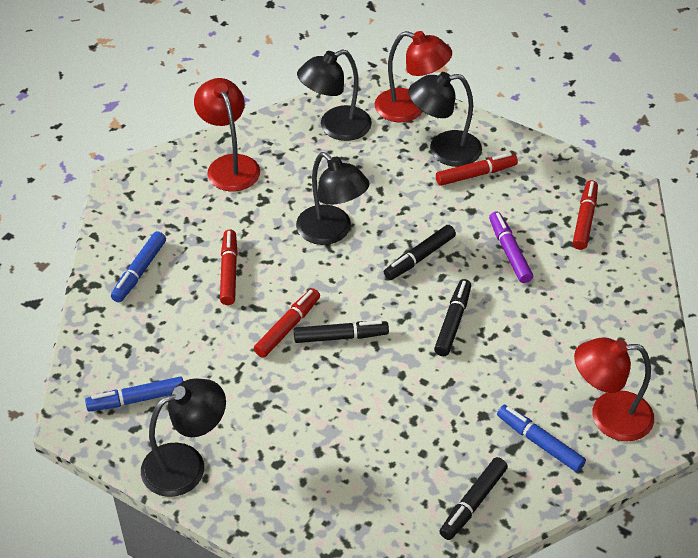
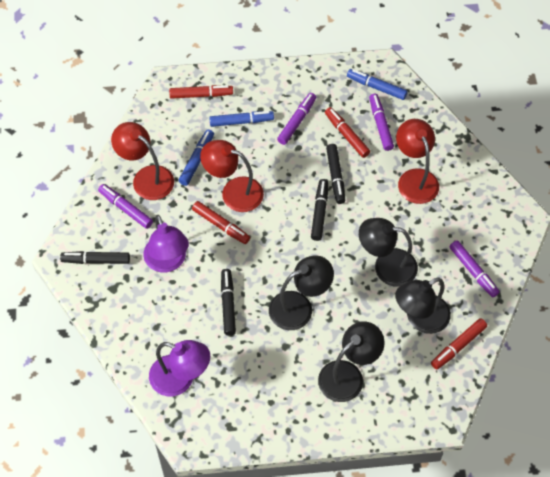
purple lamp: 0 -> 2
purple marker: 1 -> 4

